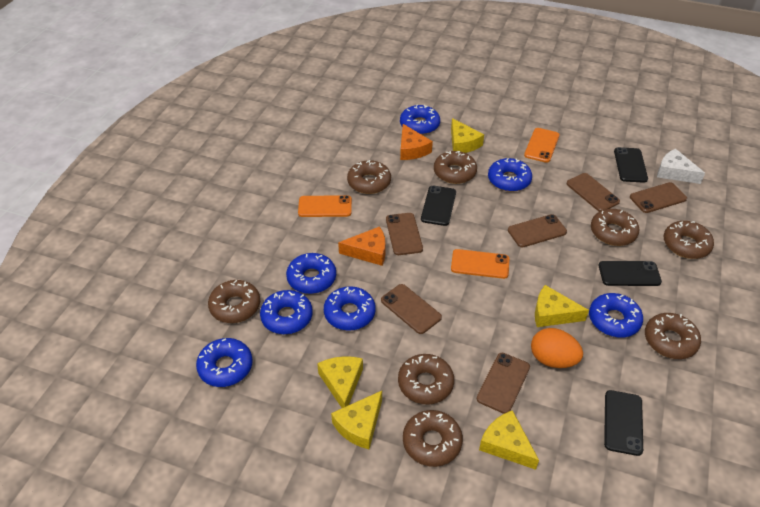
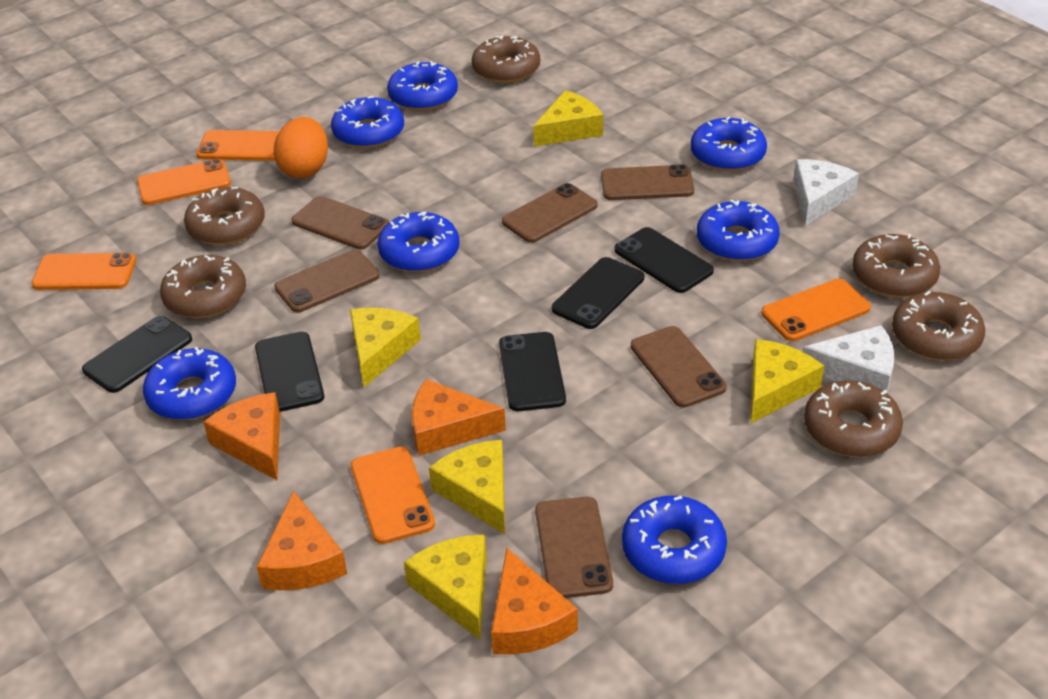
black phone: 4 -> 5
brown donut: 8 -> 6
orange cheese: 2 -> 4
orange phone: 3 -> 5
white cheese: 1 -> 2

